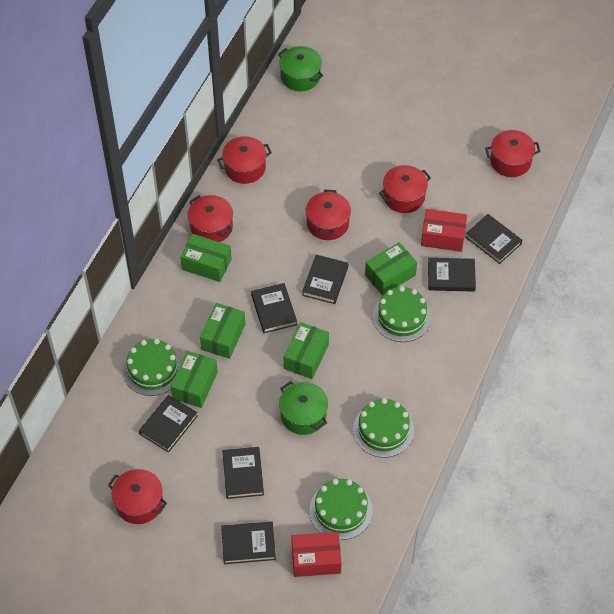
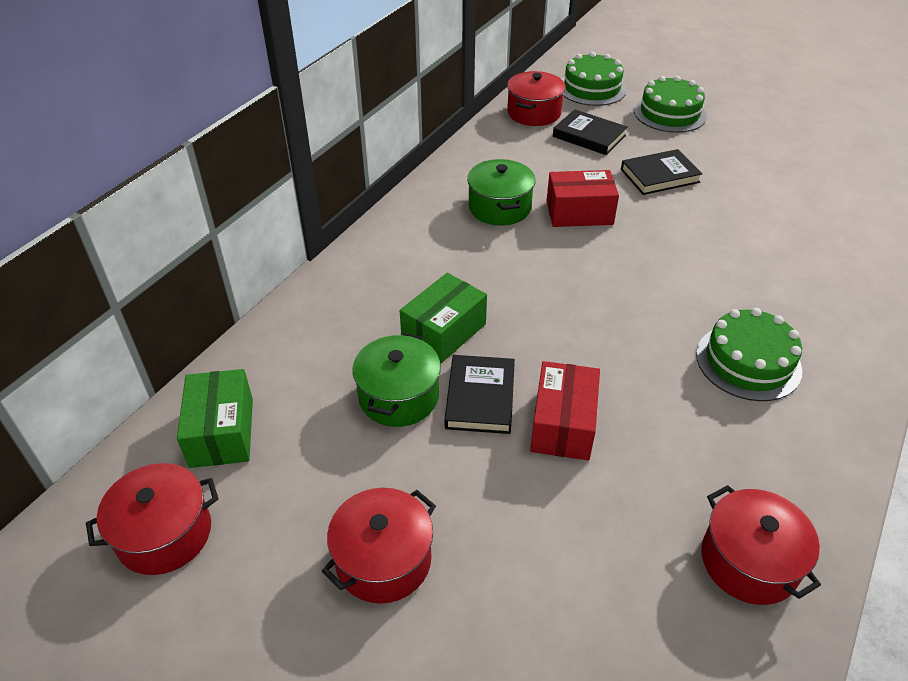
black book: 7 -> 3
green box: 5 -> 2
green cake: 4 -> 3
red pot: 6 -> 4

